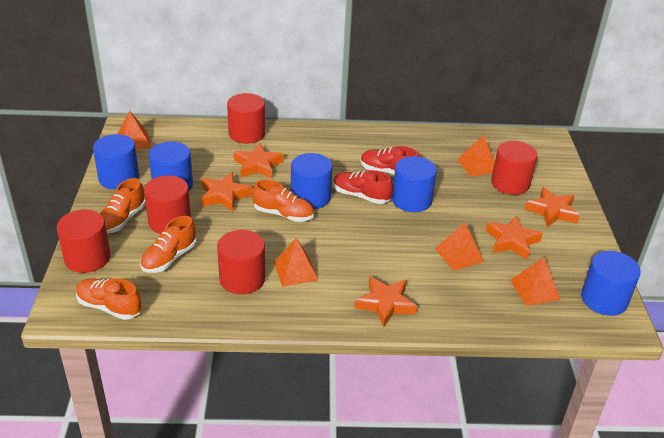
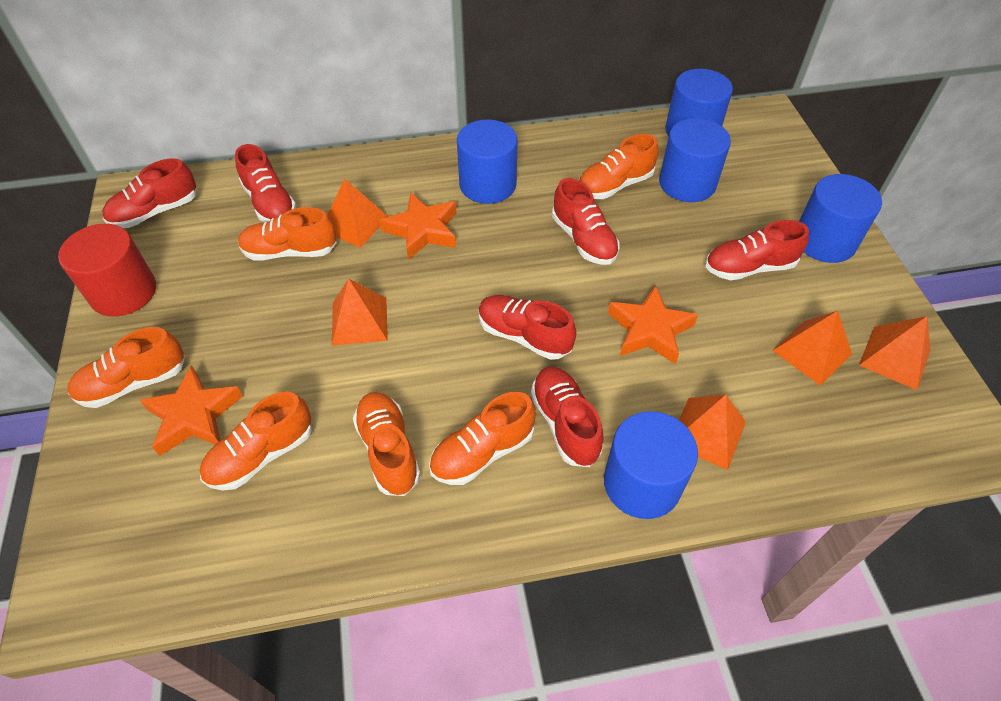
orange shoe: 4 -> 6
orange star: 5 -> 3
red cylinder: 5 -> 1
red shoe: 2 -> 6

